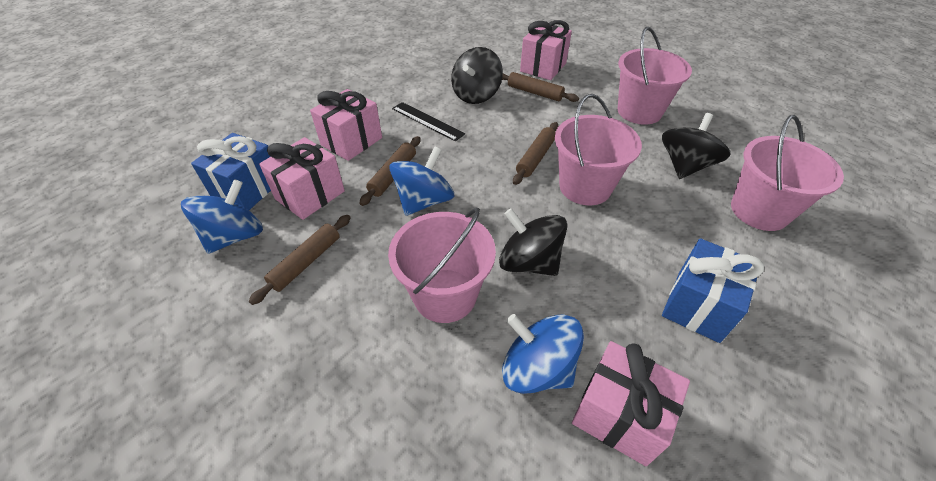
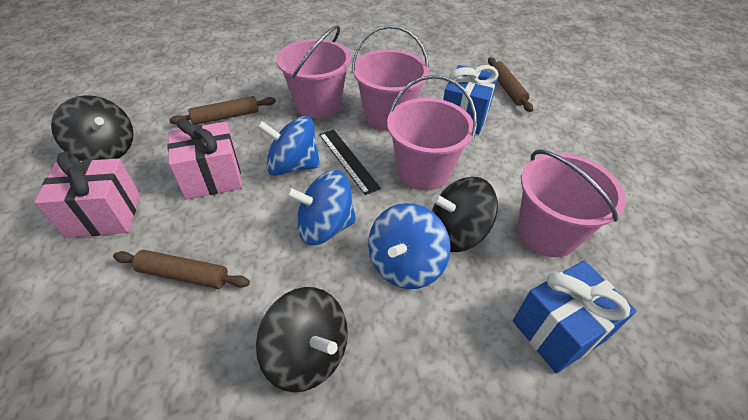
brown rolling pin: 4 -> 3
pink gift: 4 -> 2

